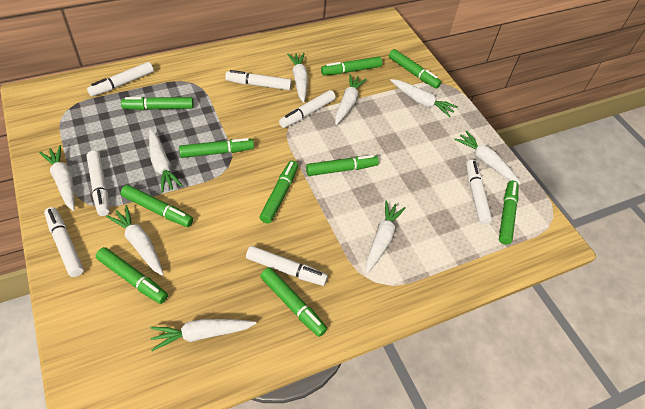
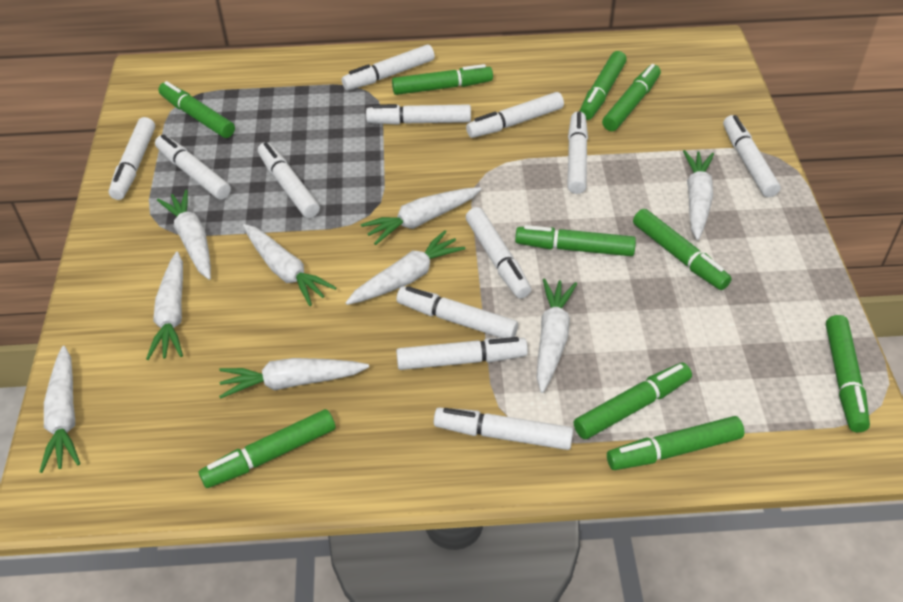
white marker: 7 -> 12

